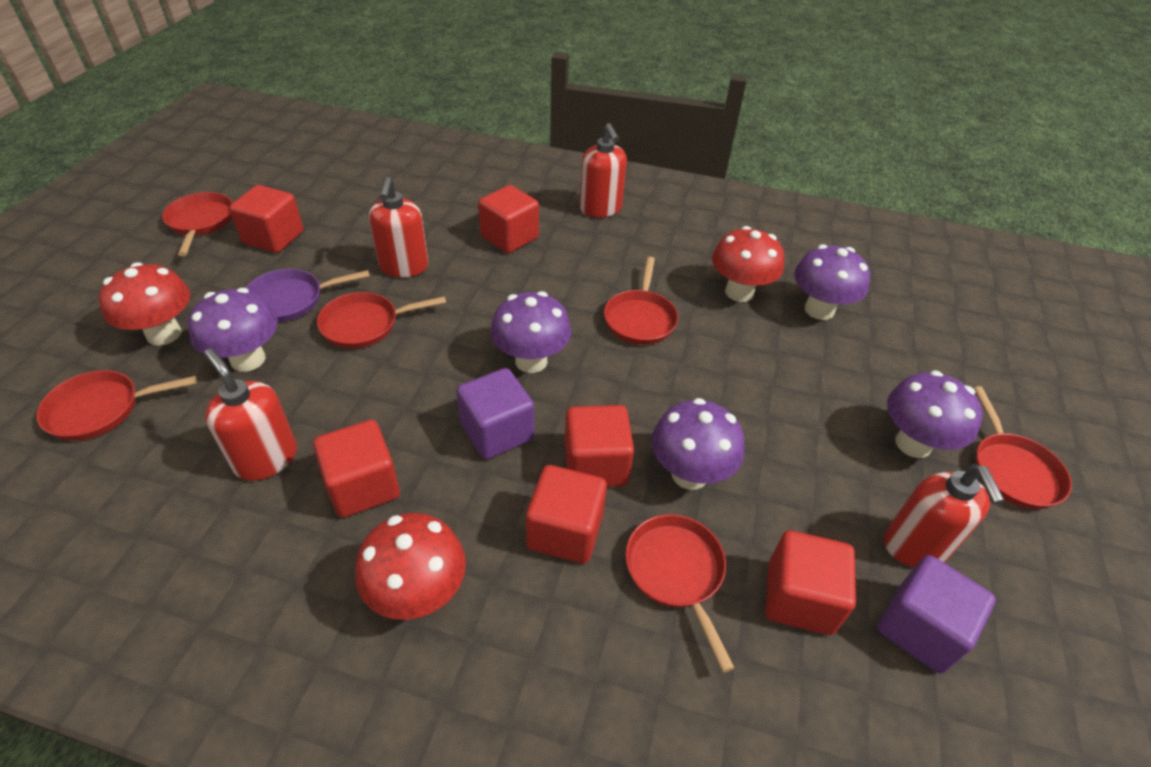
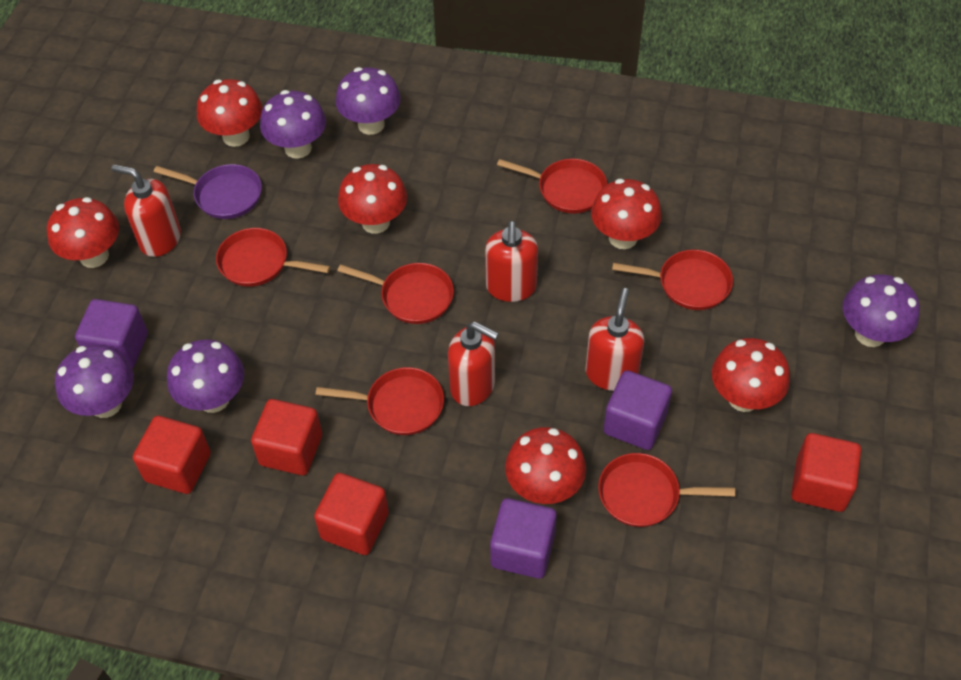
purple cube: 2 -> 3
red cube: 6 -> 4
red mushroom: 3 -> 6

